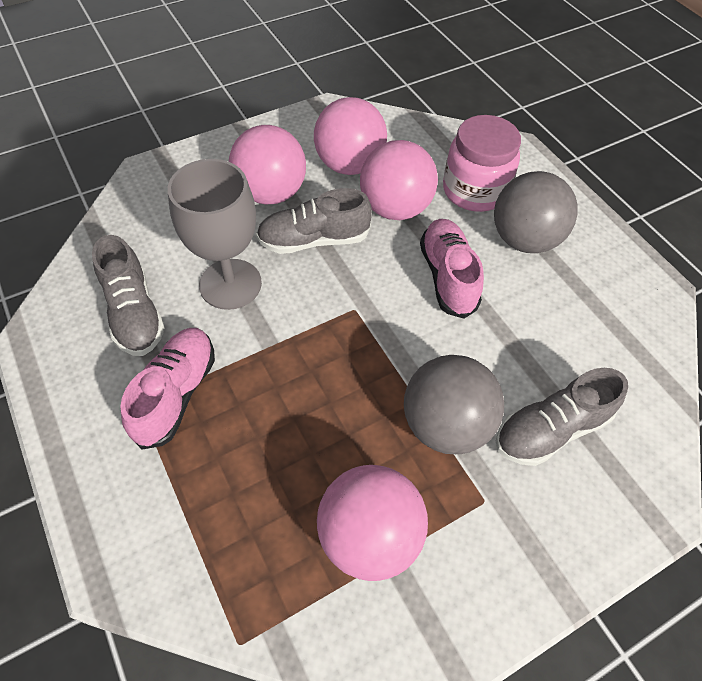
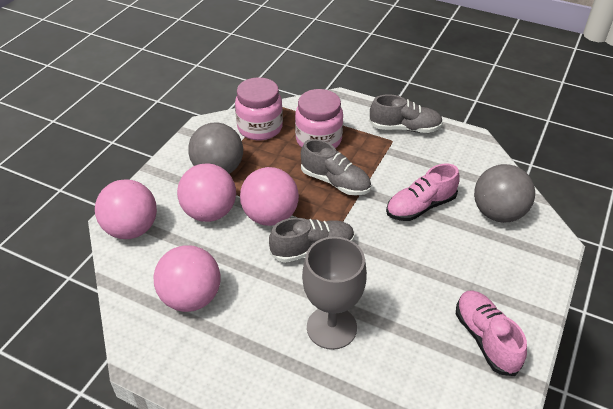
pink jar: 1 -> 2

